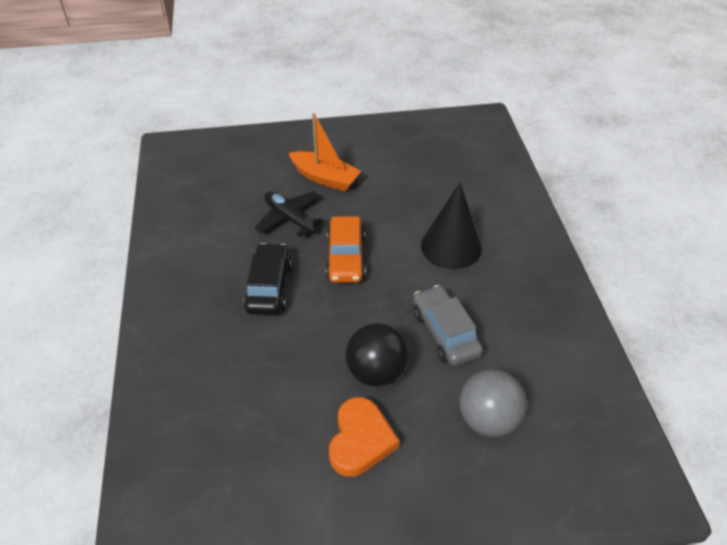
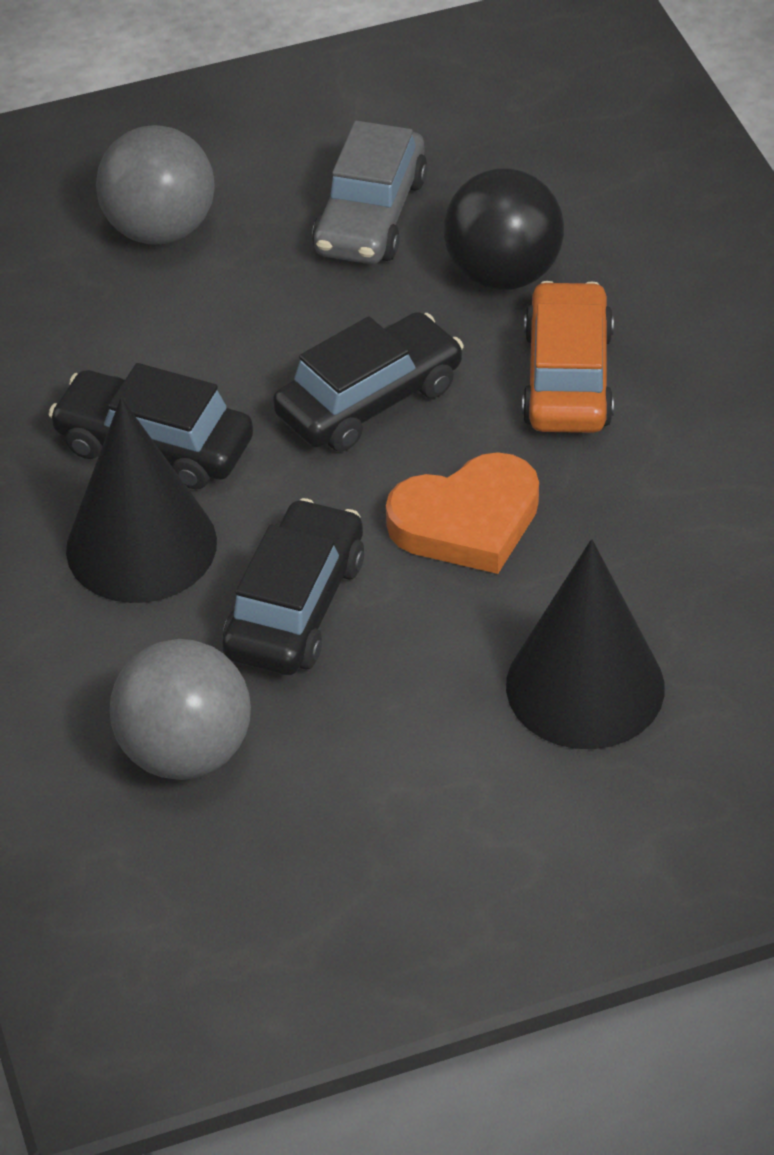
black car: 1 -> 3
black cone: 1 -> 2
black plane: 1 -> 0
grey ball: 1 -> 2
orange boat: 1 -> 0

